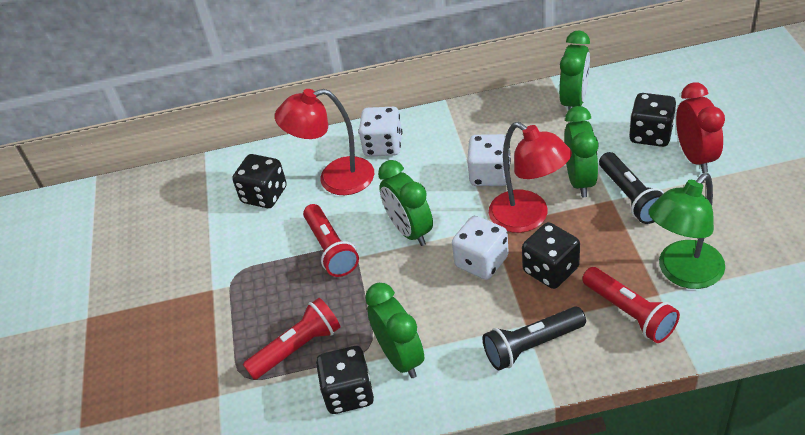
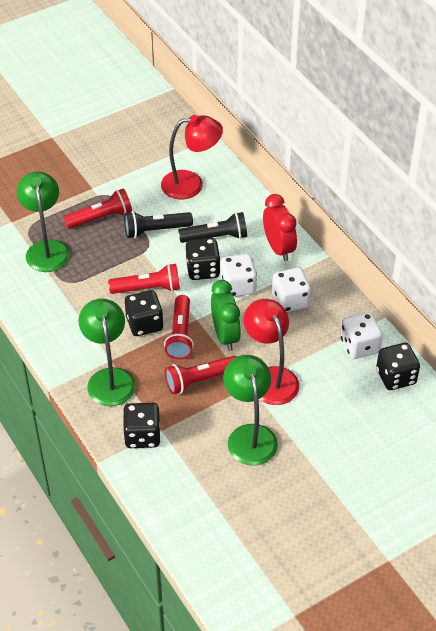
green clock: 4 -> 1
green lamp: 1 -> 3
red flashlight: 3 -> 4

